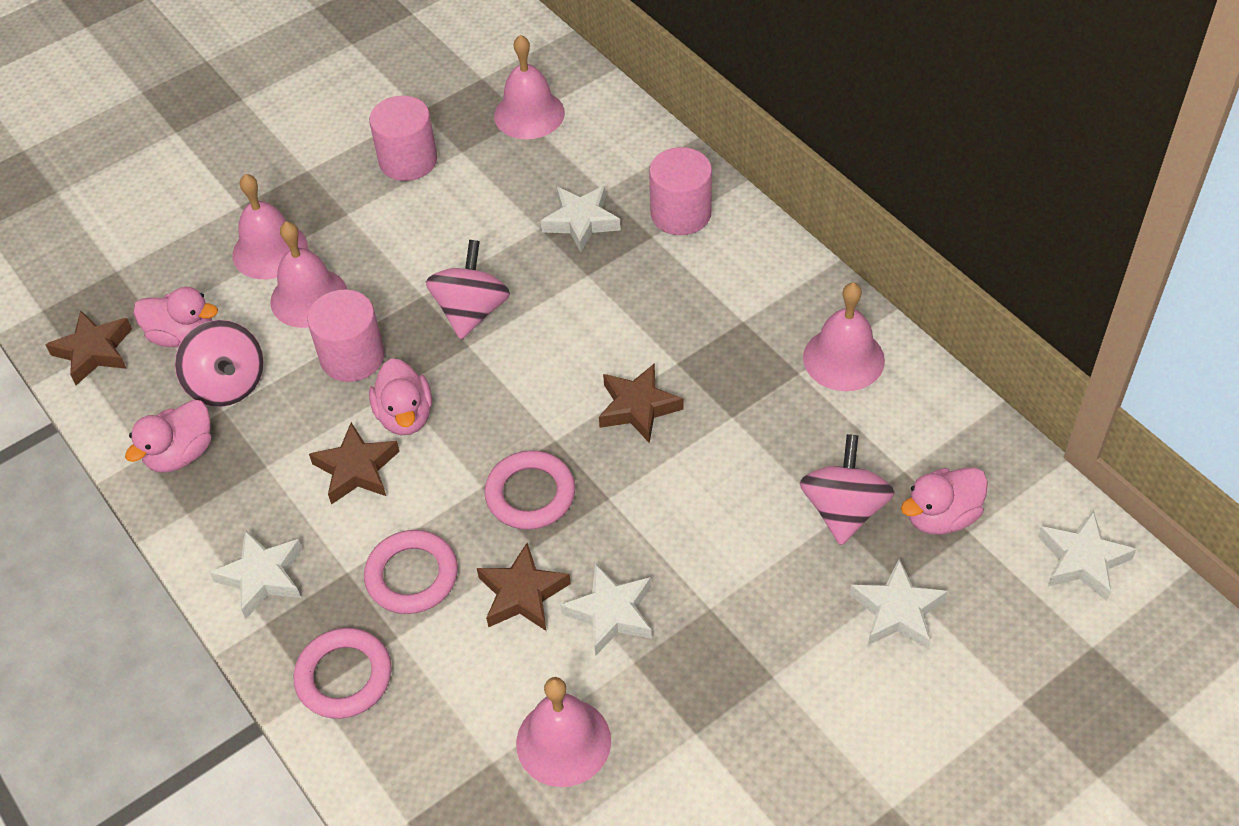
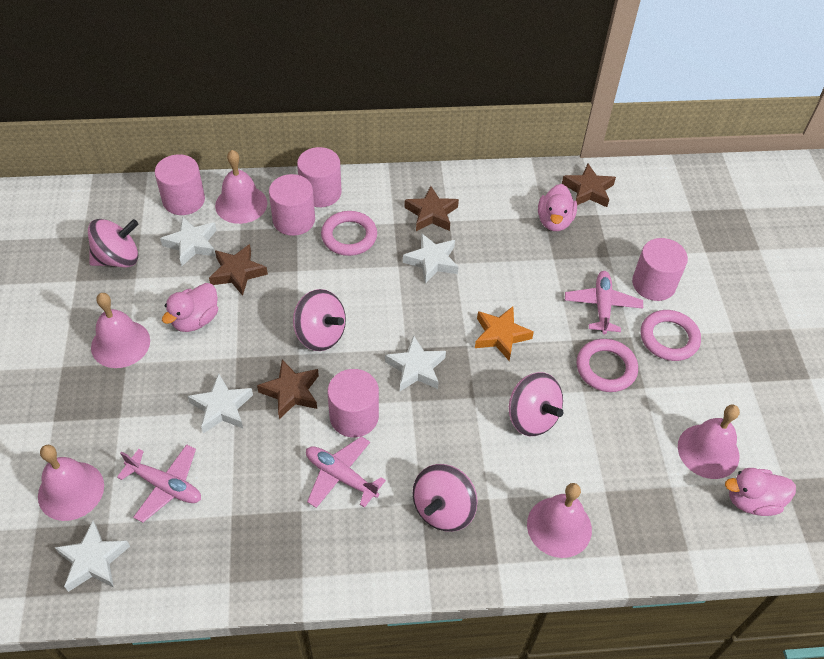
orange star: 0 -> 1
pink cylinder: 3 -> 5
pink duck: 4 -> 3
pink plane: 0 -> 3
pink spinning top: 3 -> 4

